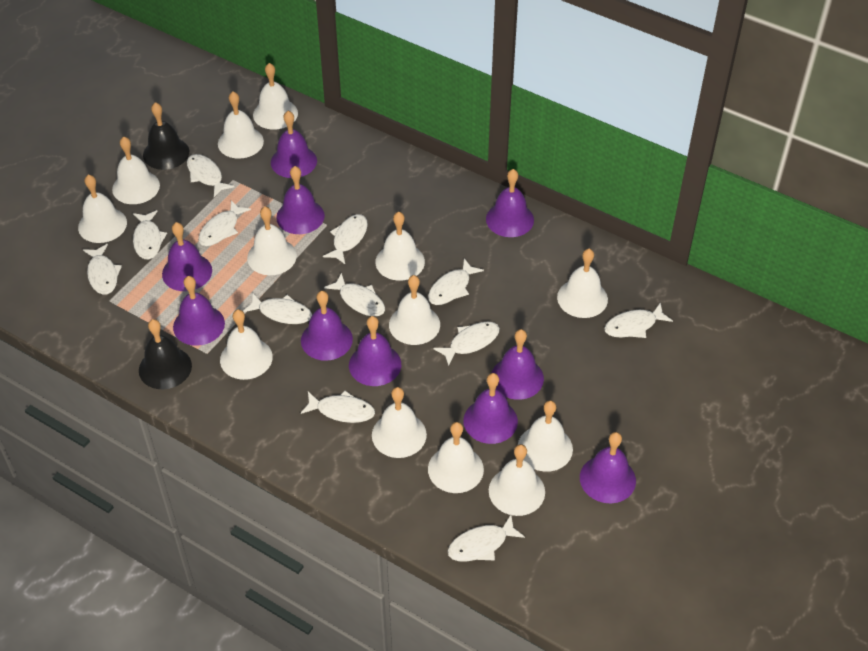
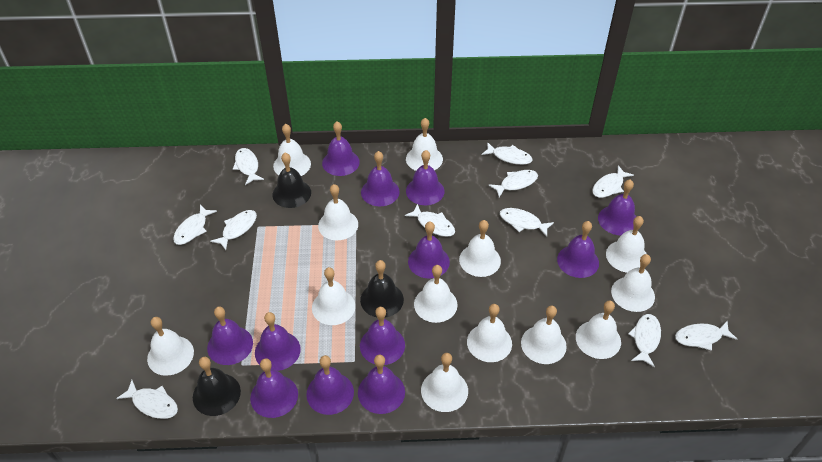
black bell: 2 -> 3
purple bell: 10 -> 12
white fish: 12 -> 11

